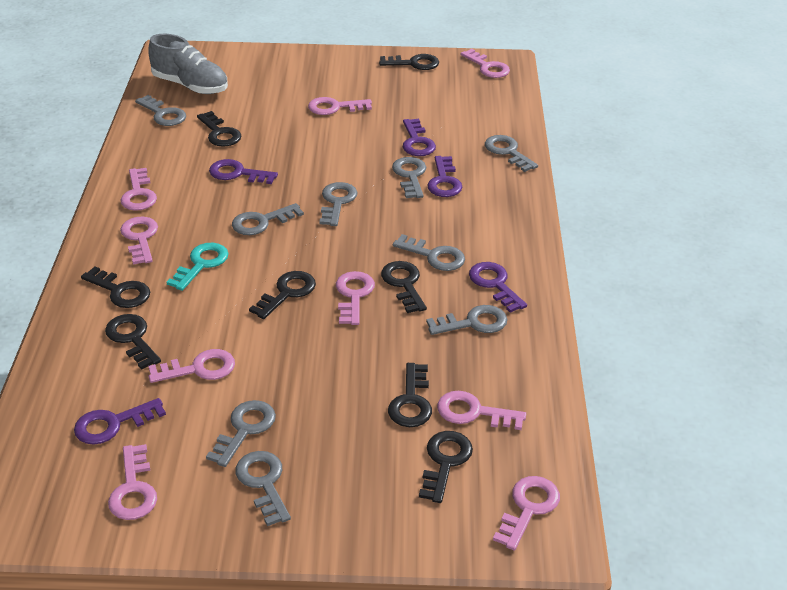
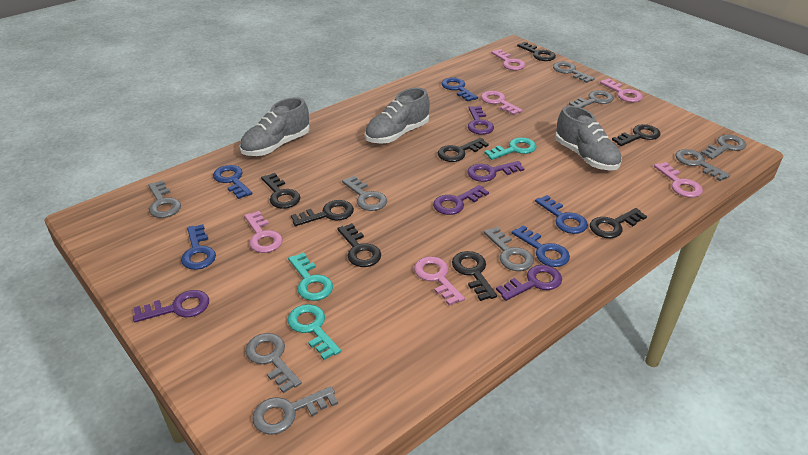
blue key: 0 -> 5
grey shoe: 1 -> 3
pink key: 9 -> 6
turquoise key: 1 -> 3

